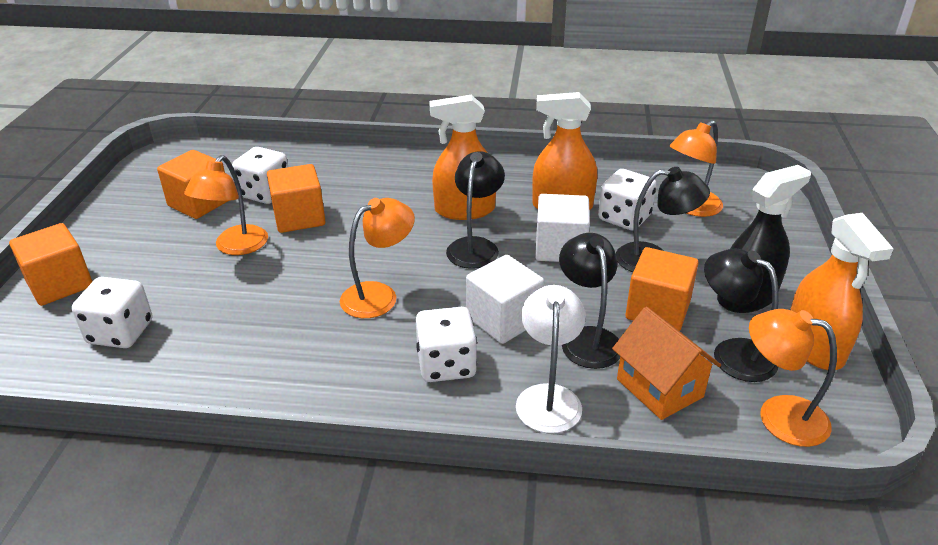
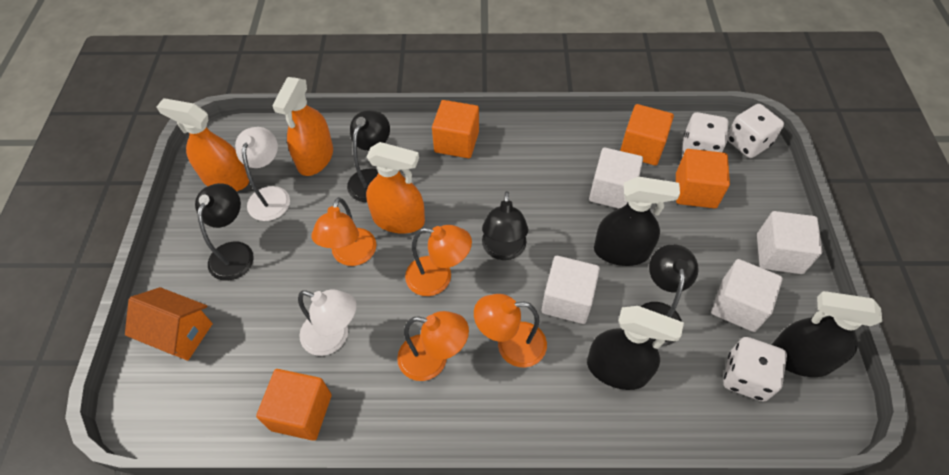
black spray bottle: 1 -> 3
white cube: 2 -> 4
white dice: 4 -> 3
white lamp: 1 -> 2

